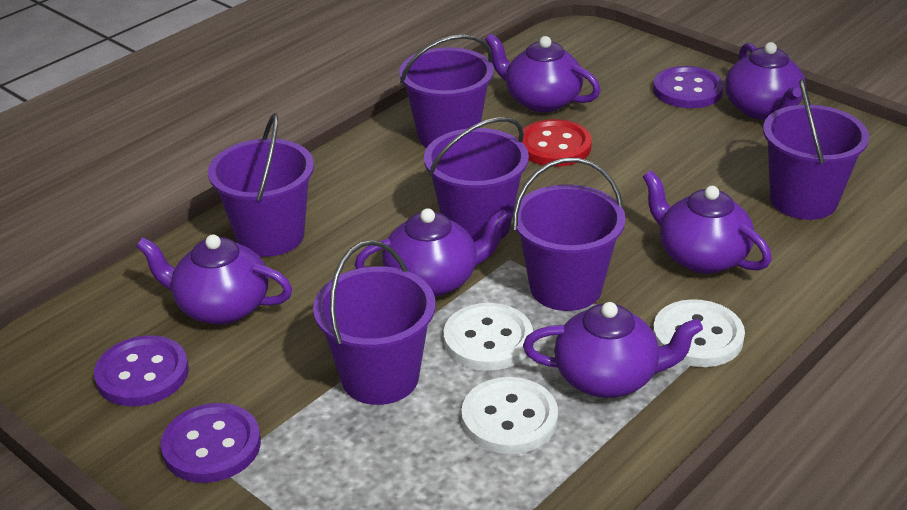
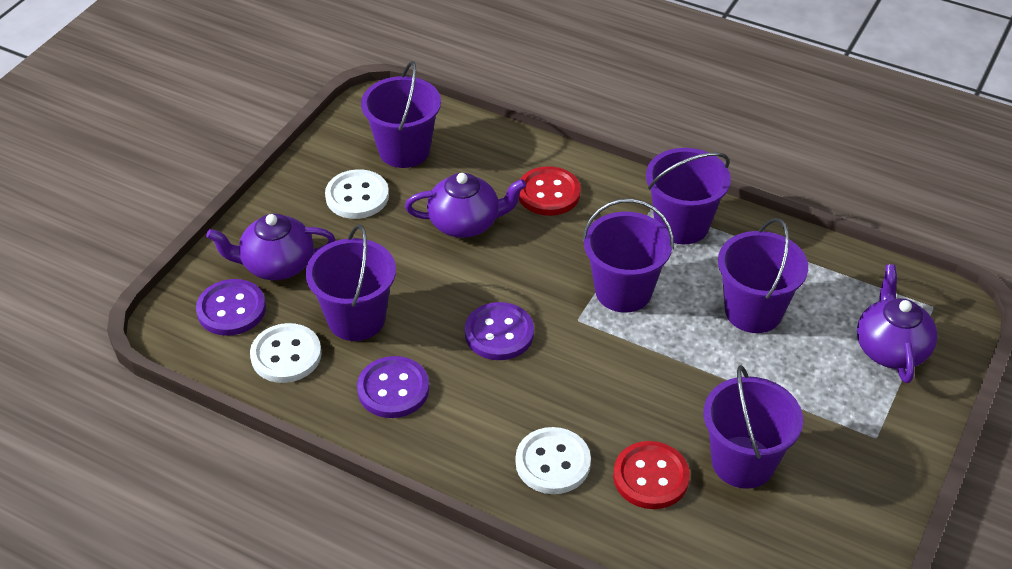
purple teapot: 6 -> 3
red button: 1 -> 2

